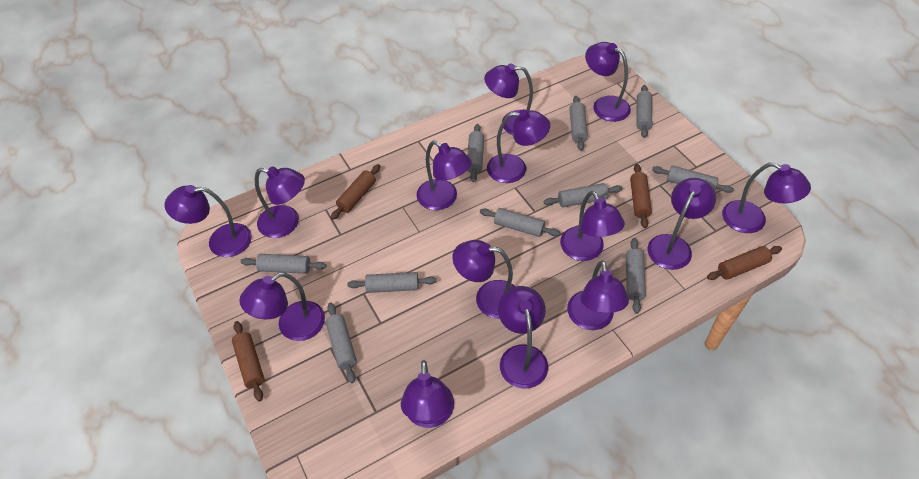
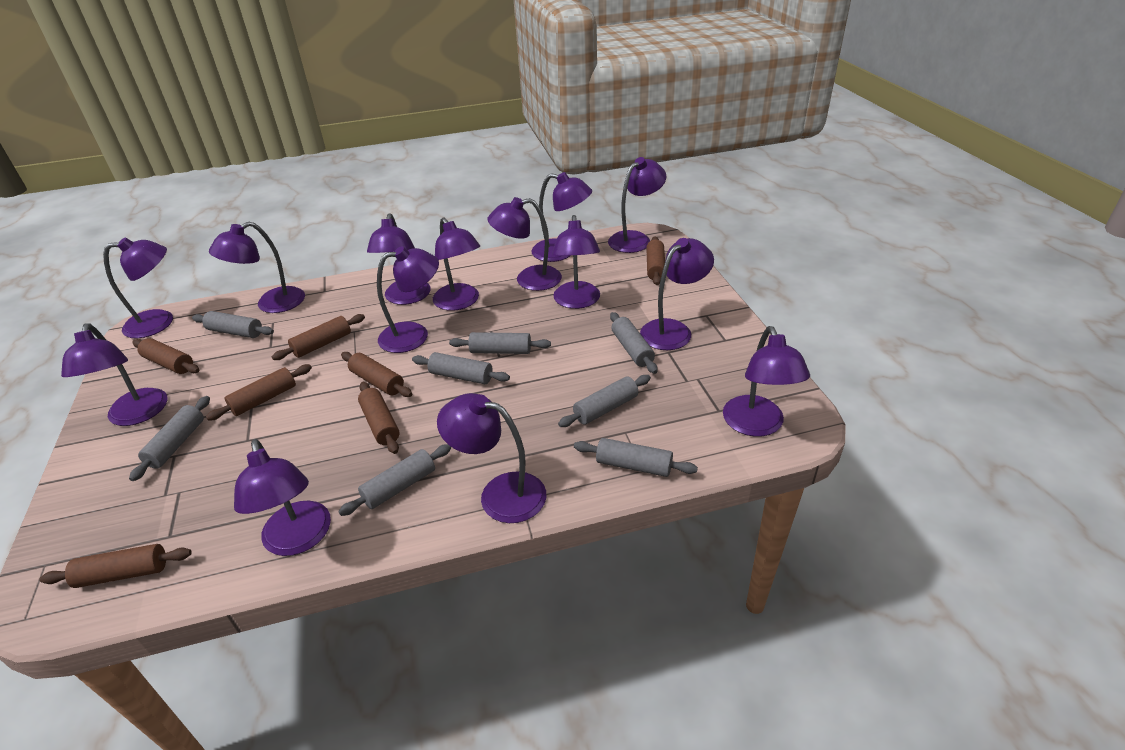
brown rolling pin: 4 -> 7
grey rolling pin: 10 -> 8

